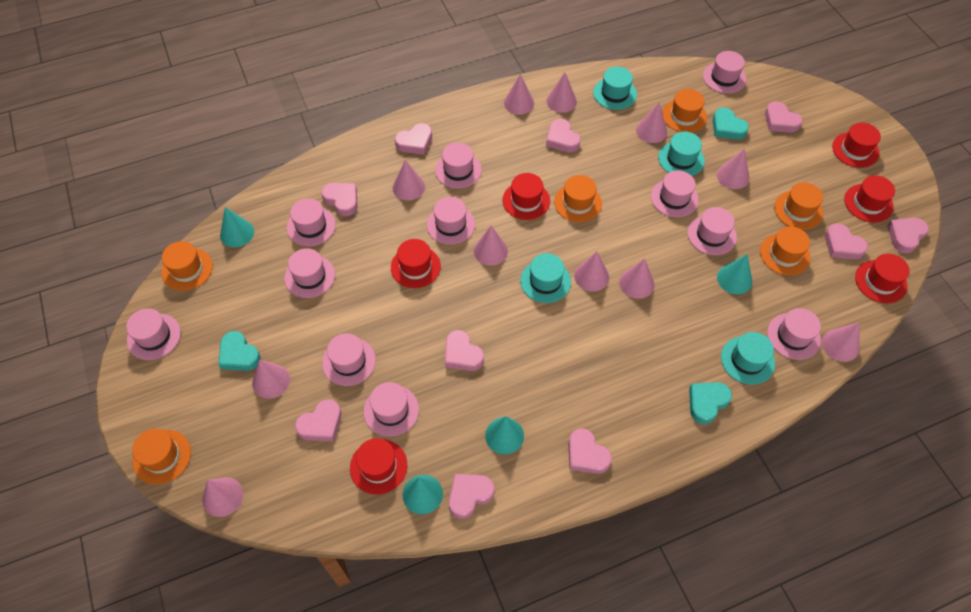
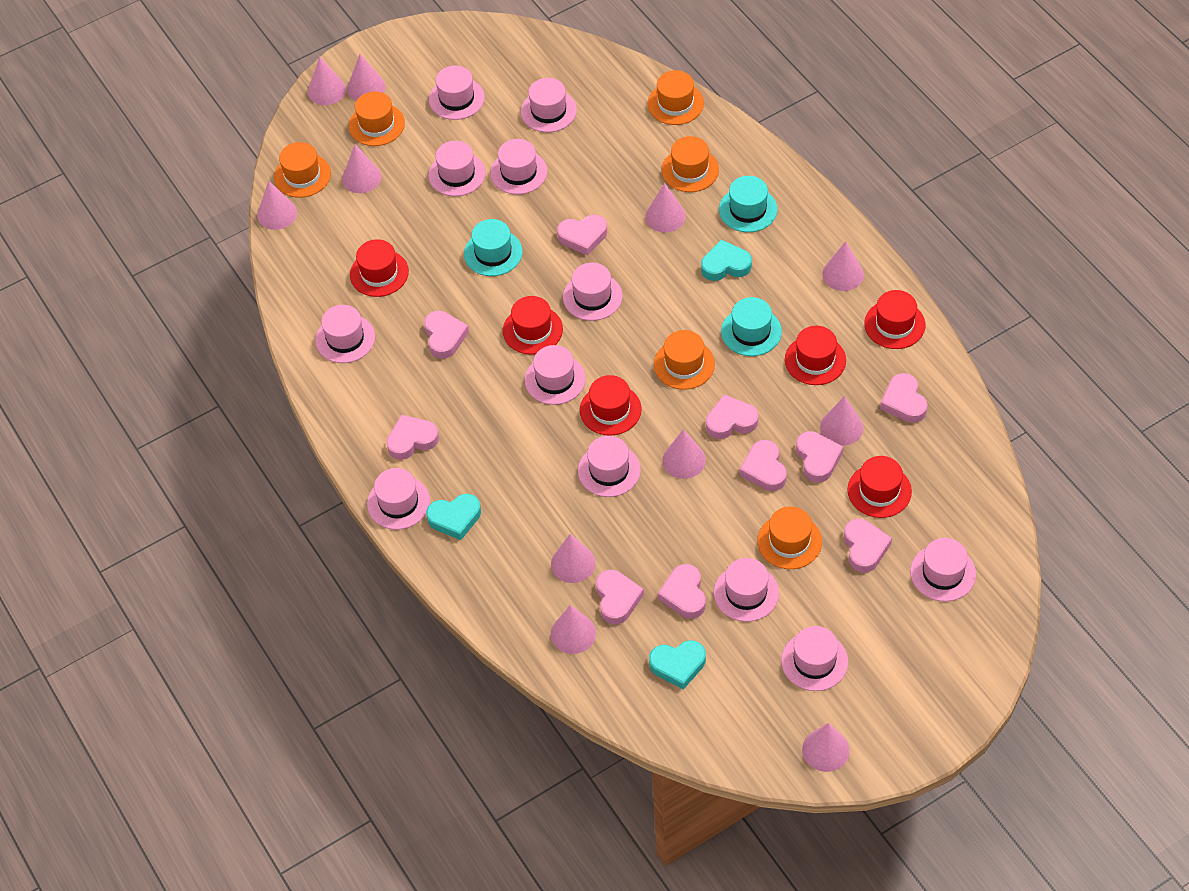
pink hat: 11 -> 12
turquoise cone: 4 -> 0
turquoise hat: 4 -> 3

